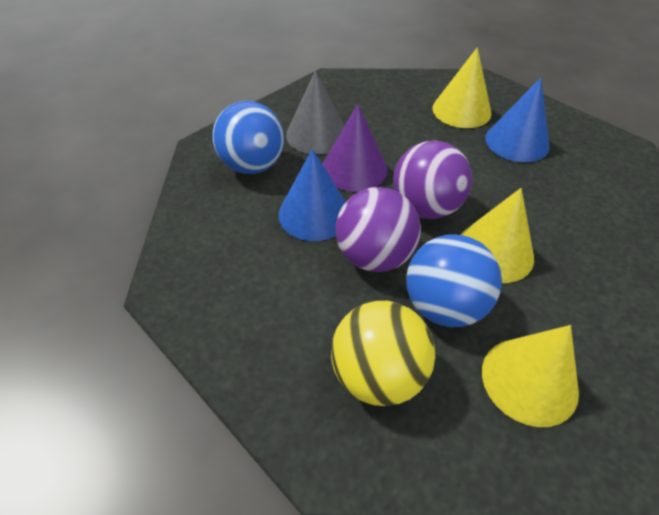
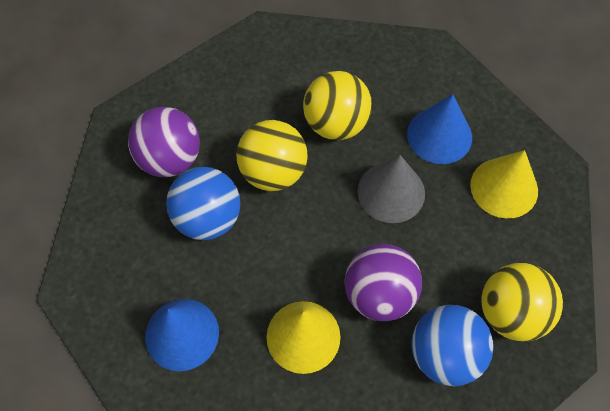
purple cone: 1 -> 0
yellow ball: 1 -> 3
yellow cone: 3 -> 2

